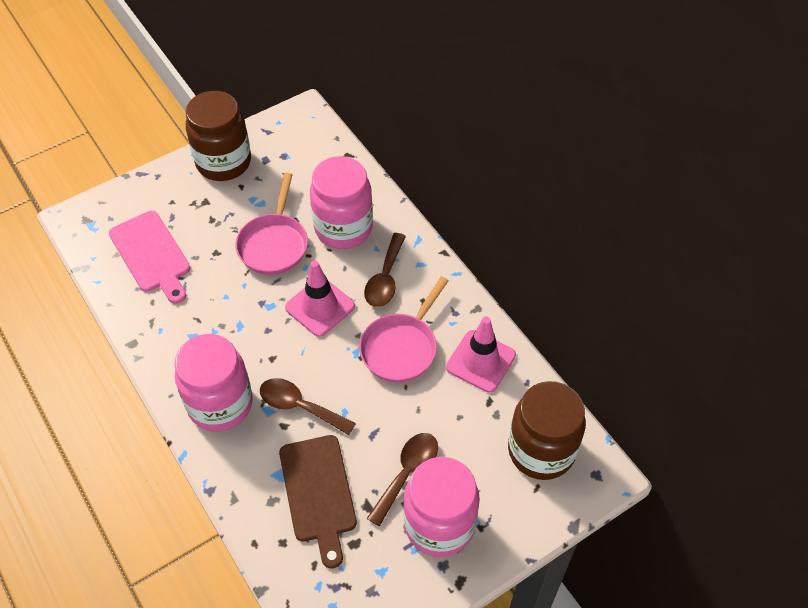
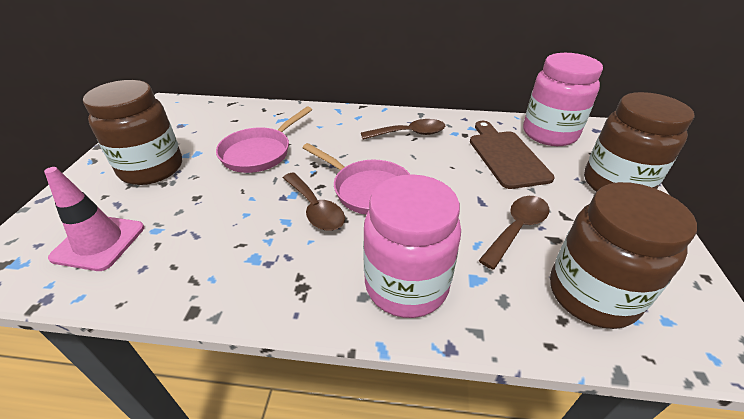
brown jar: 2 -> 3
pink cutting board: 1 -> 0
pink jar: 3 -> 2
pink traffic cone: 2 -> 1

